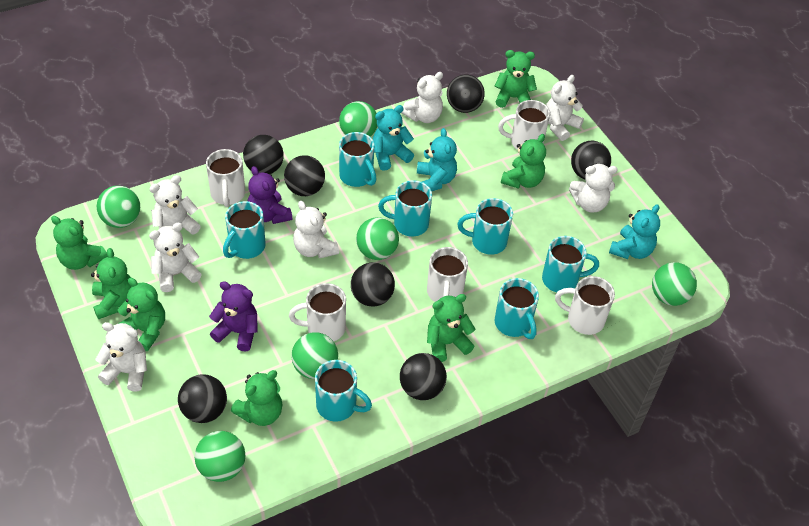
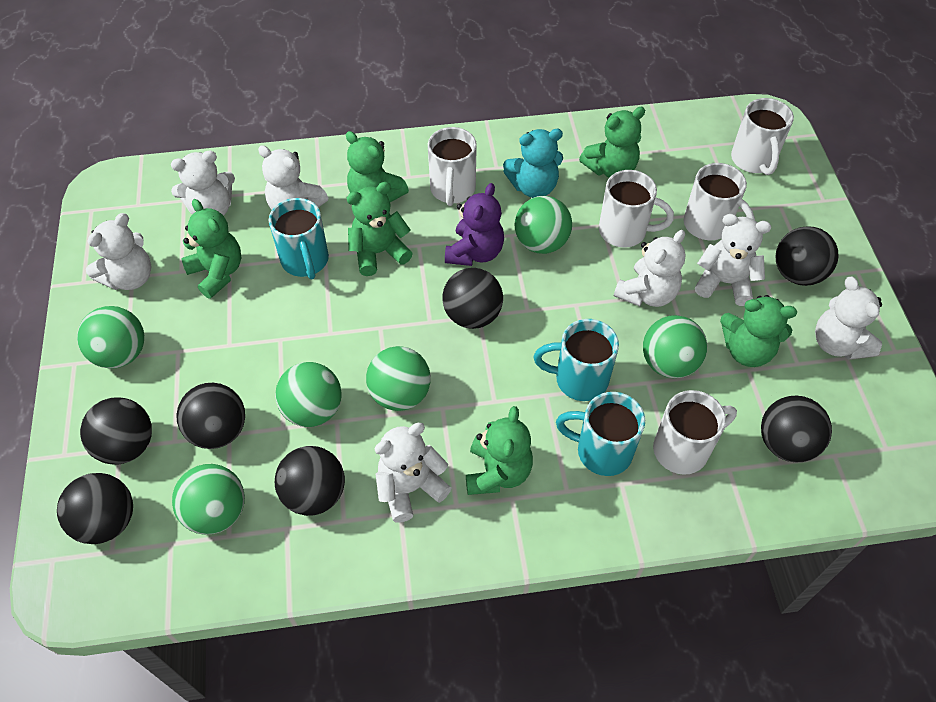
green teddy bear: 7 -> 6
purple teddy bear: 2 -> 1
turquoise mug: 7 -> 3
turquoise teddy bear: 3 -> 1

